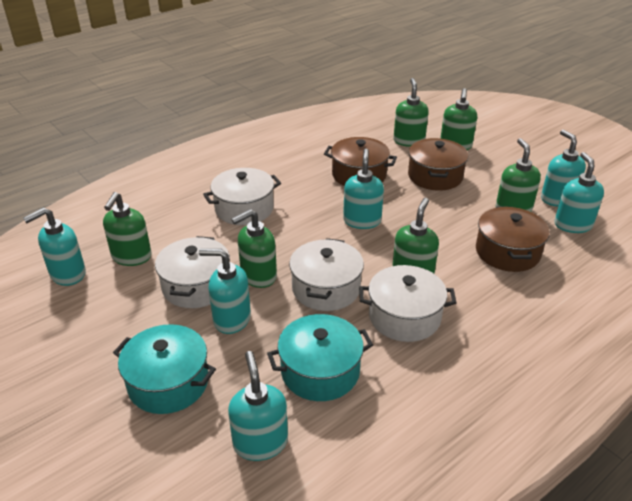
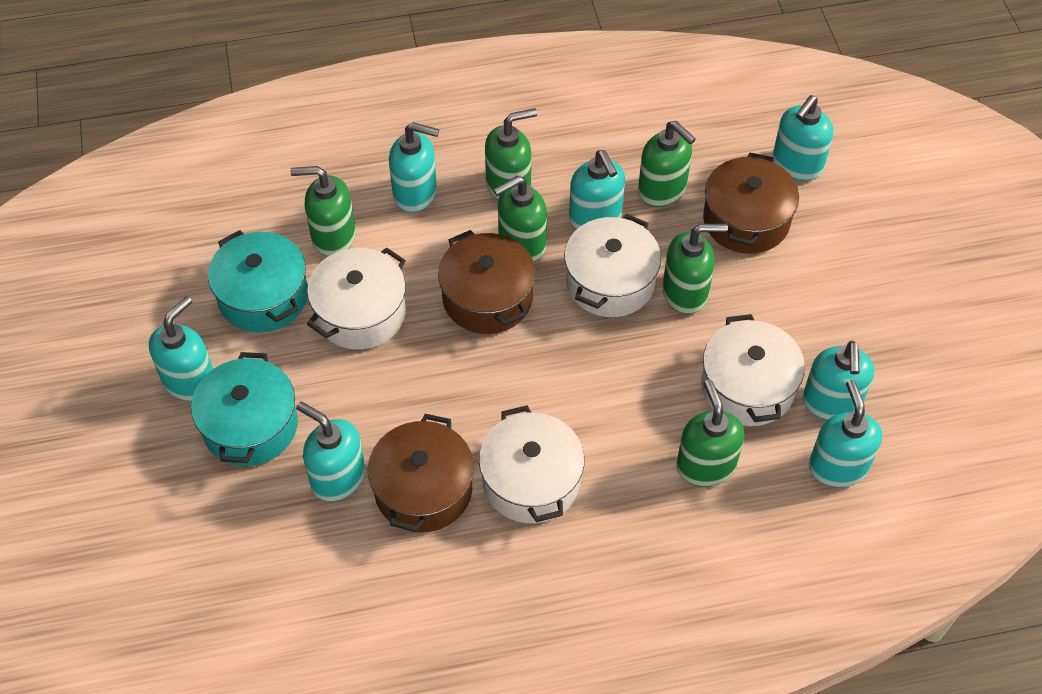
turquoise soap dispenser: 6 -> 7

